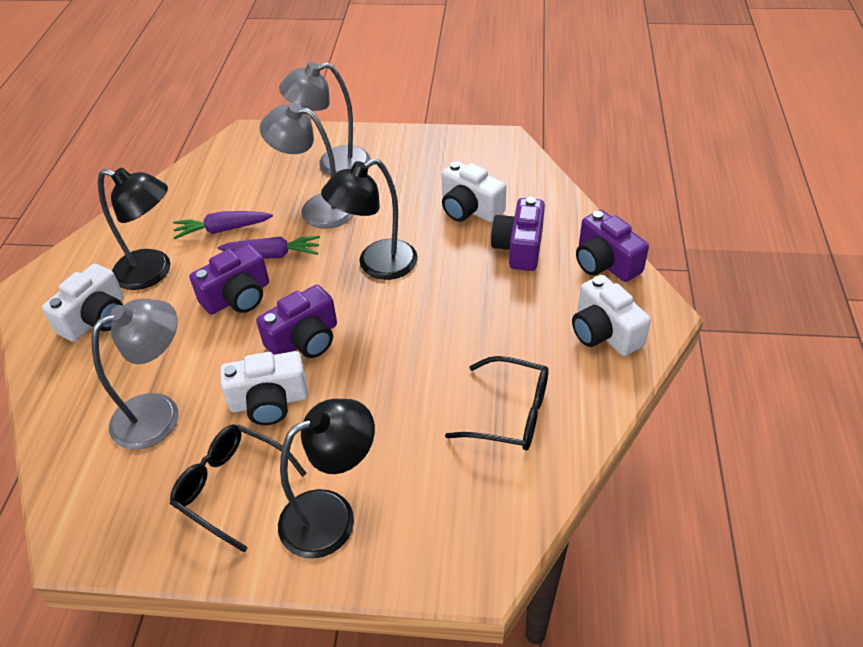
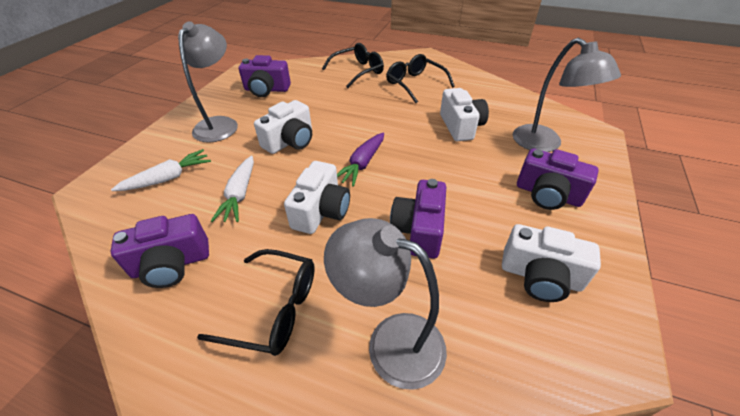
black glasses: 2 -> 3
black lamp: 3 -> 0
purple carrot: 2 -> 1
white carrot: 0 -> 2

